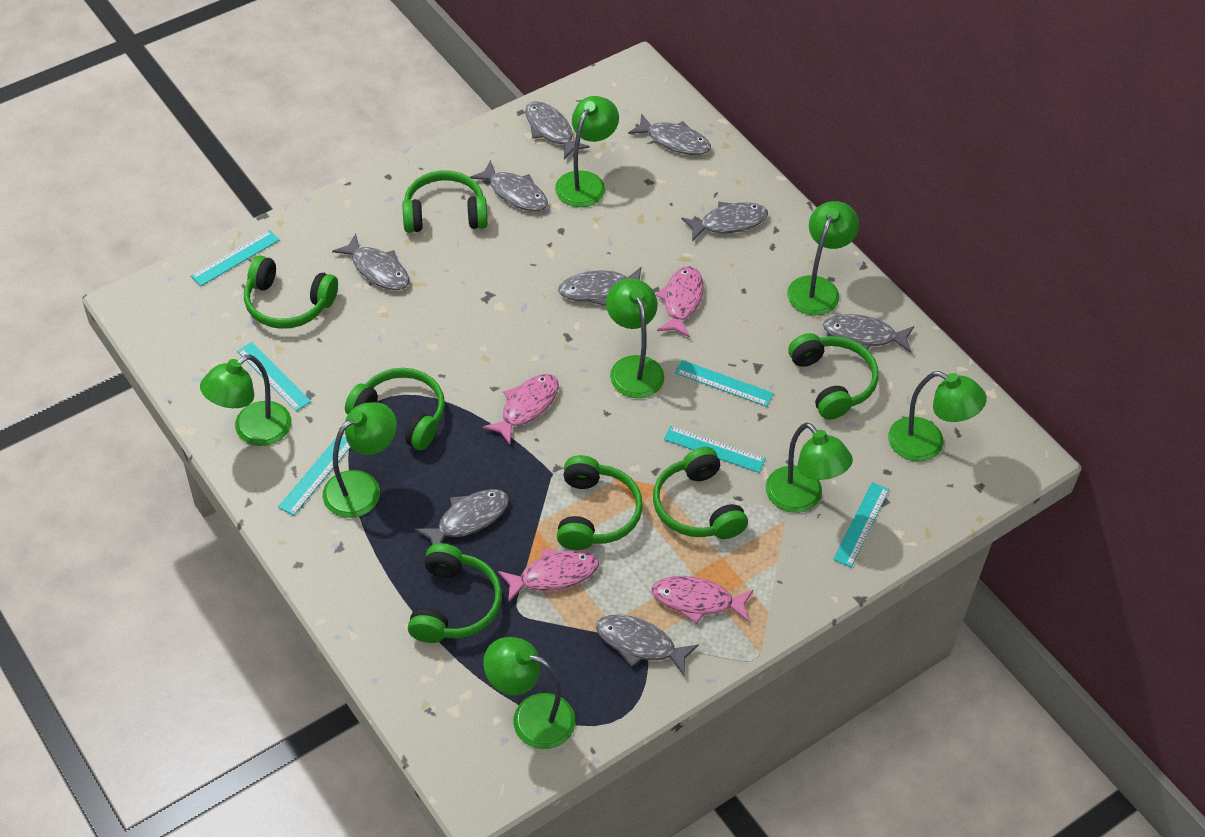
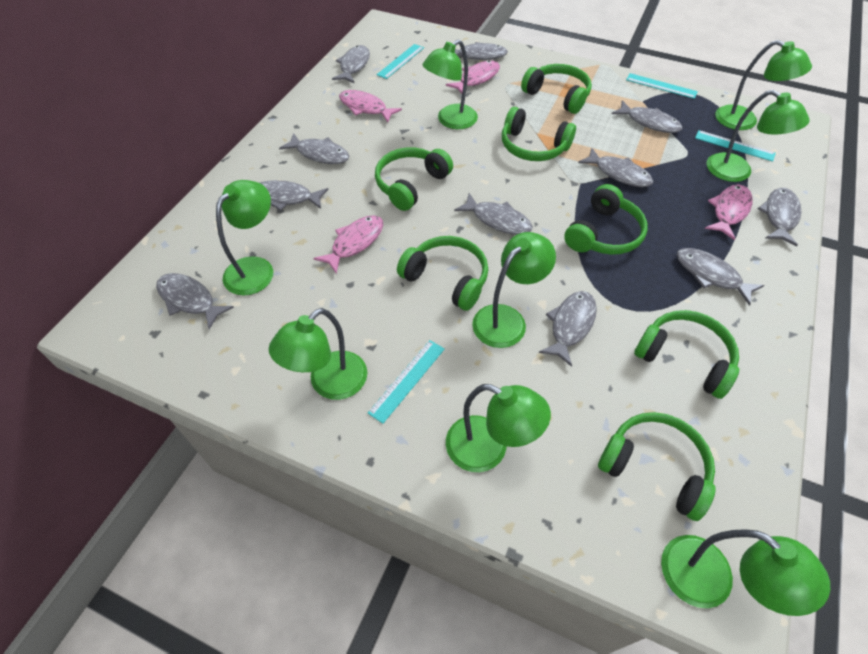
grey fish: 9 -> 11
turquoise ruler: 6 -> 4

